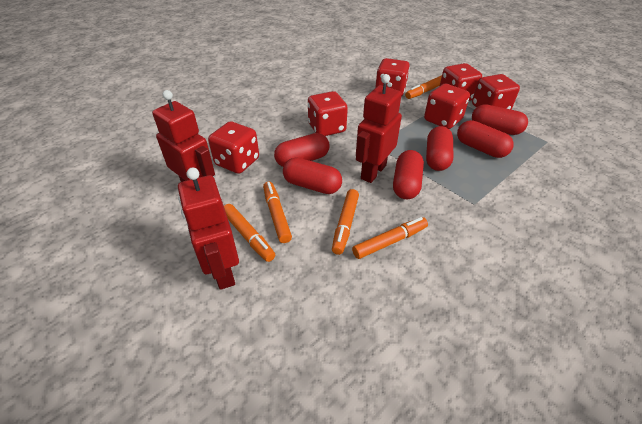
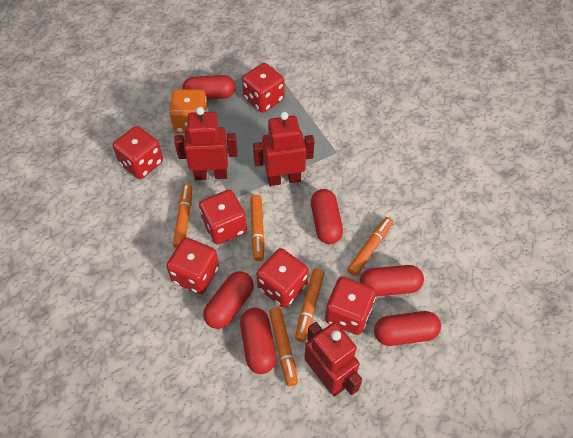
orange dice: 0 -> 1

